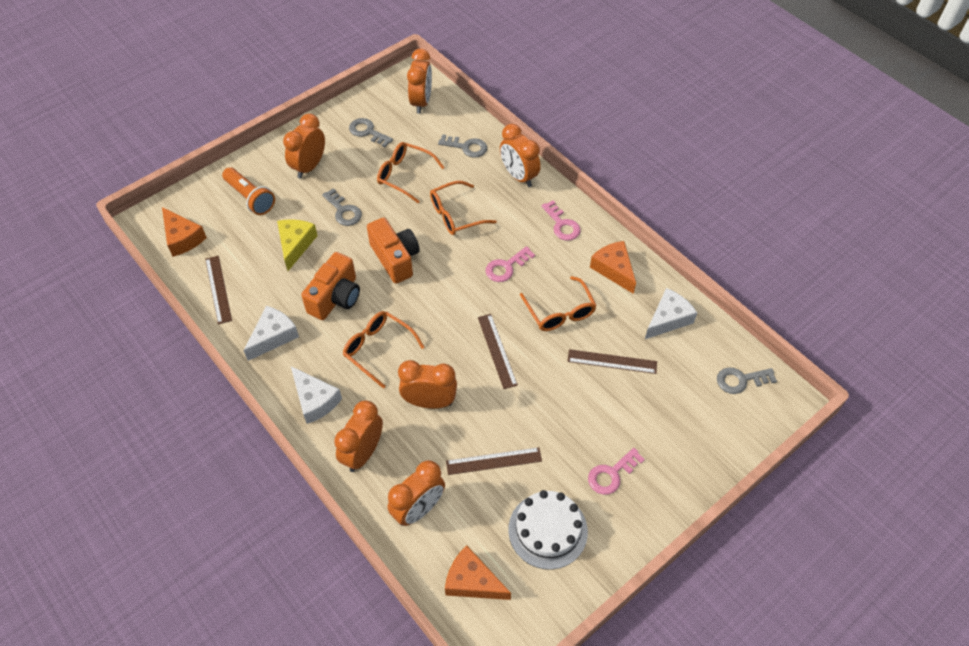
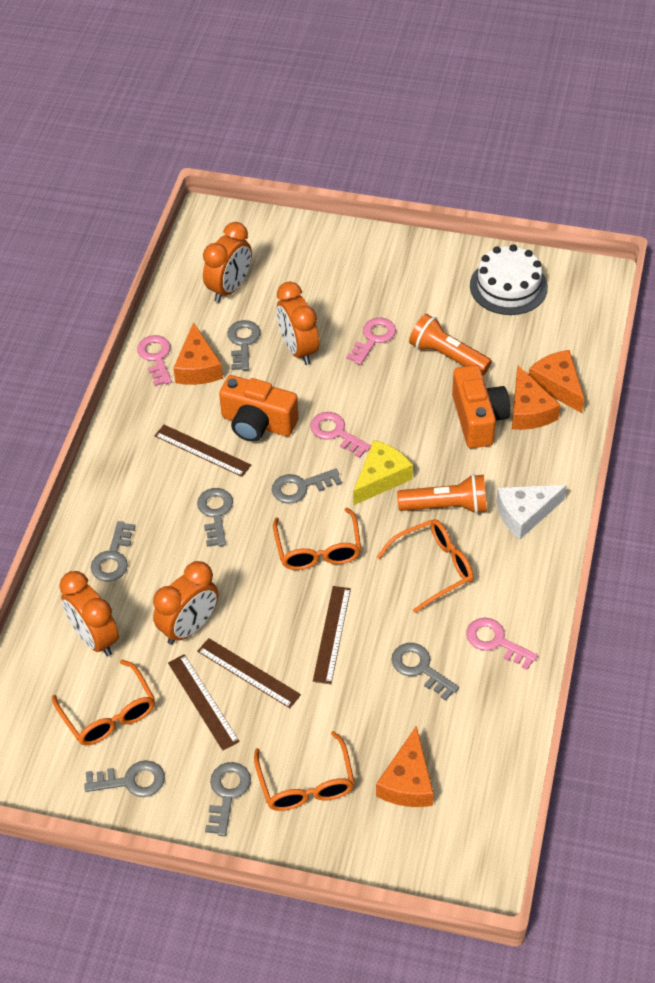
grey key: 4 -> 7
orange cheese: 3 -> 4
orange clock: 6 -> 4
orange flashlight: 1 -> 2
pink key: 3 -> 4
white cheese: 3 -> 1

